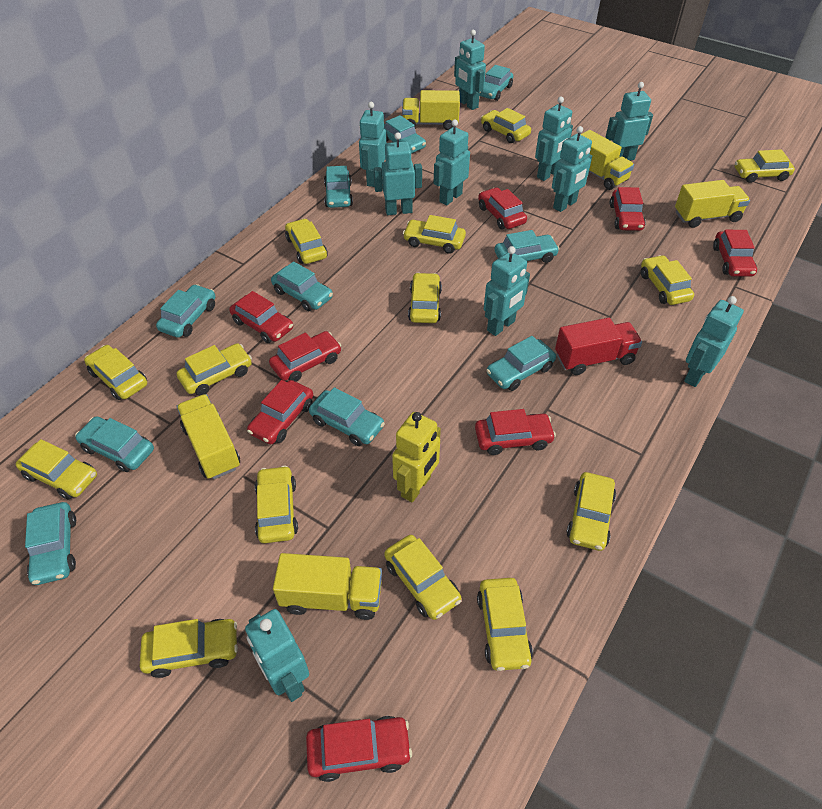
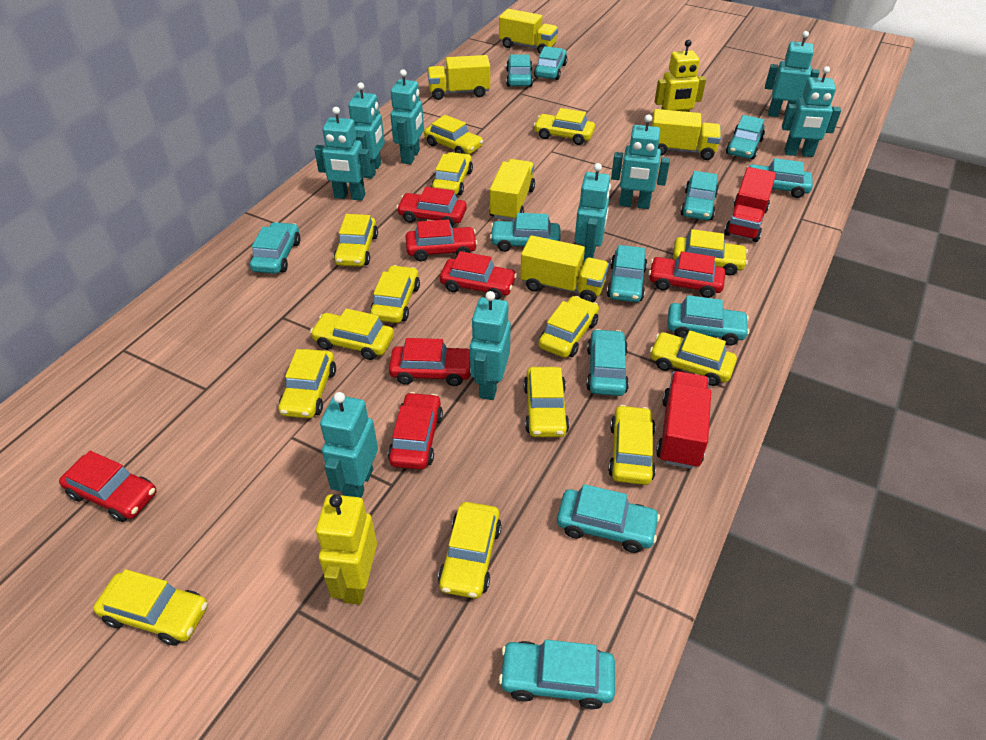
red car: 8 -> 7
red truck: 1 -> 2
turquoise car: 10 -> 12
turquoise robot: 10 -> 9
yellow robot: 1 -> 2

